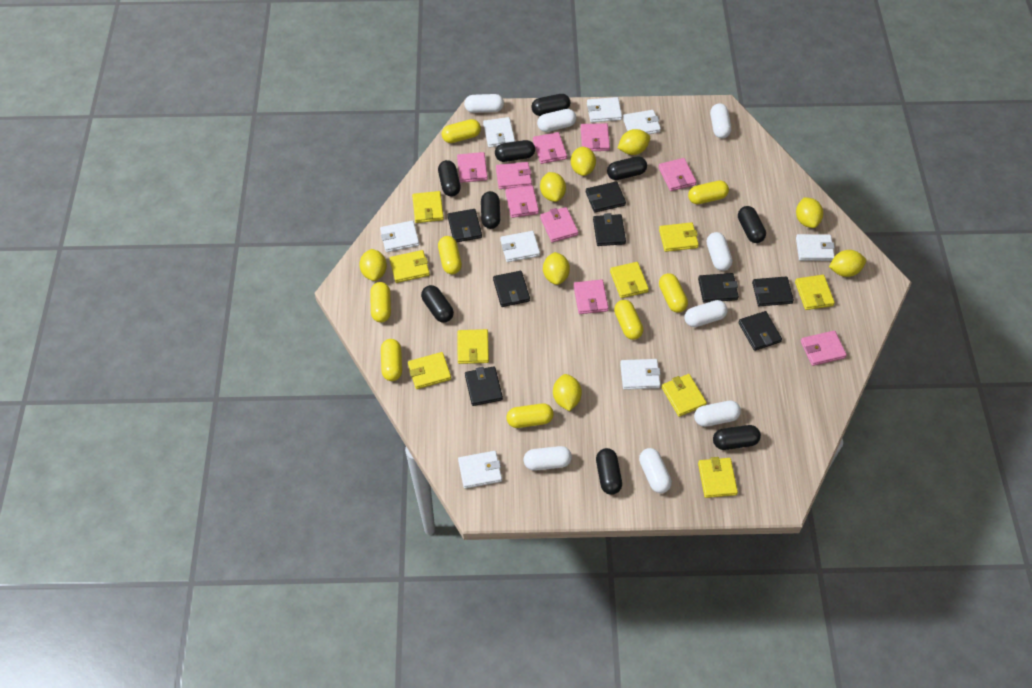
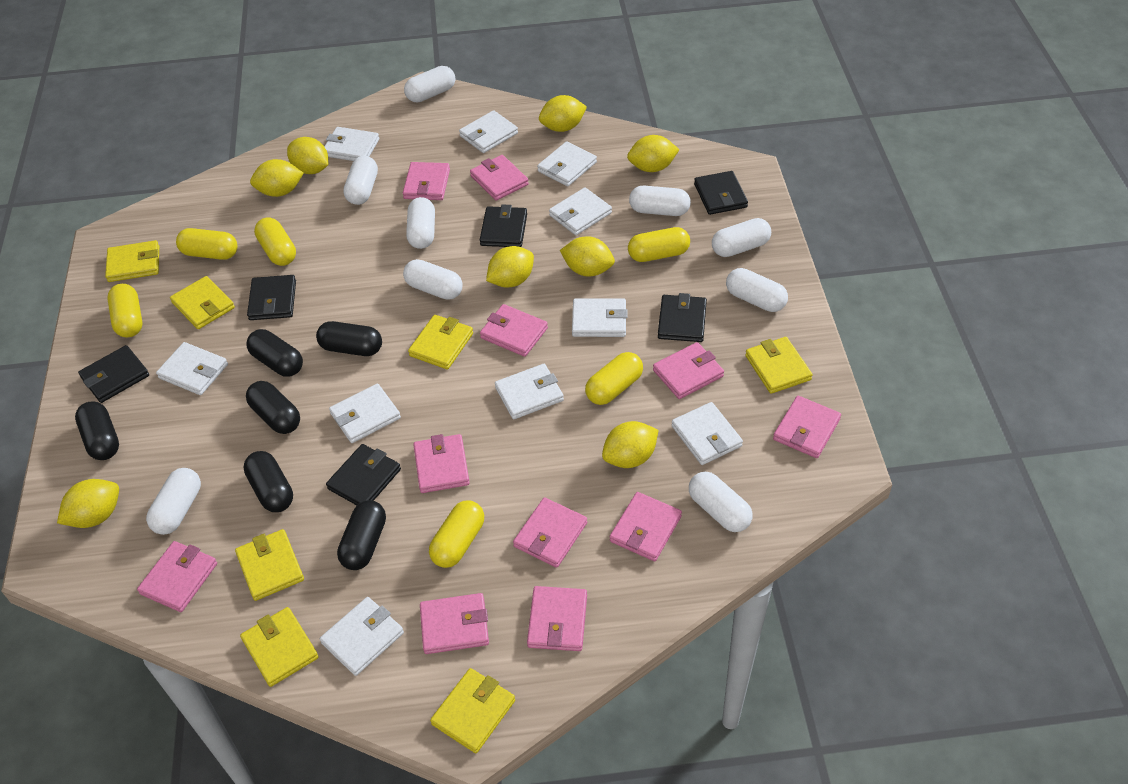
black capsule: 9 -> 6
black wallet: 8 -> 6
pink wallet: 9 -> 11
white capsule: 8 -> 9
white wallet: 8 -> 10
yellow capsule: 8 -> 6
yellow wallet: 9 -> 7

